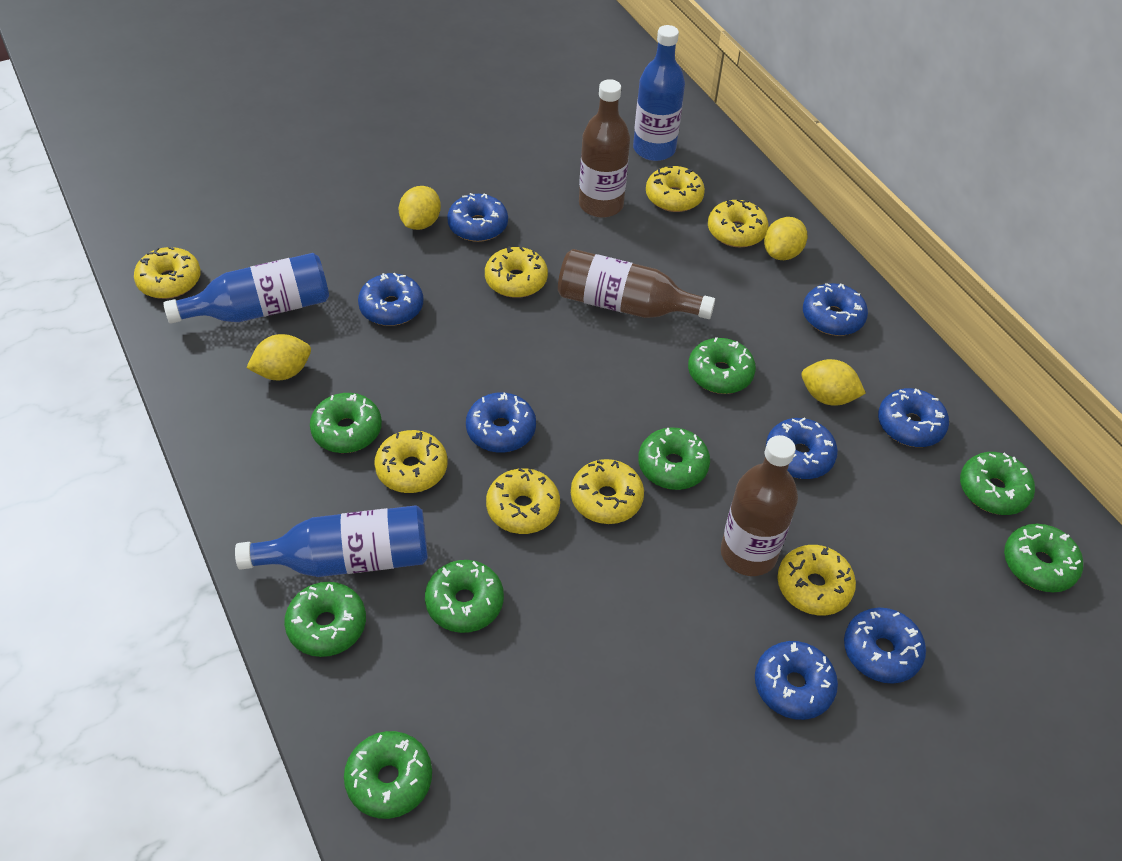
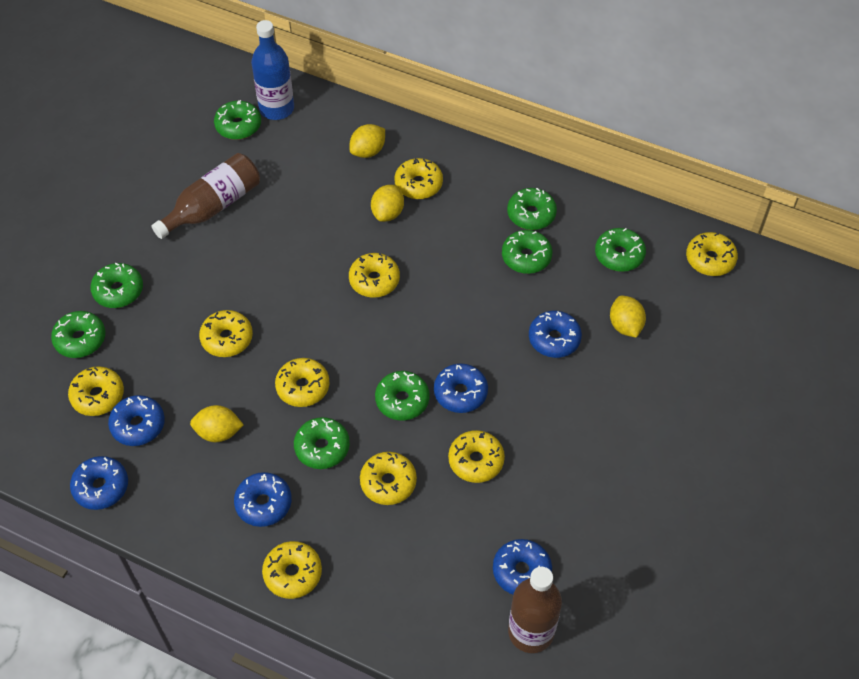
blue bottle: 3 -> 1
blue donut: 8 -> 6
brown bottle: 3 -> 2
yellow donut: 8 -> 9

